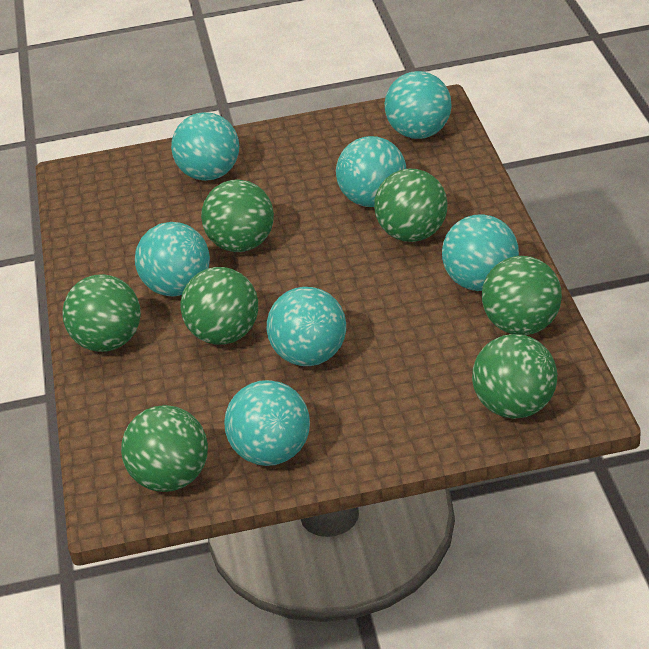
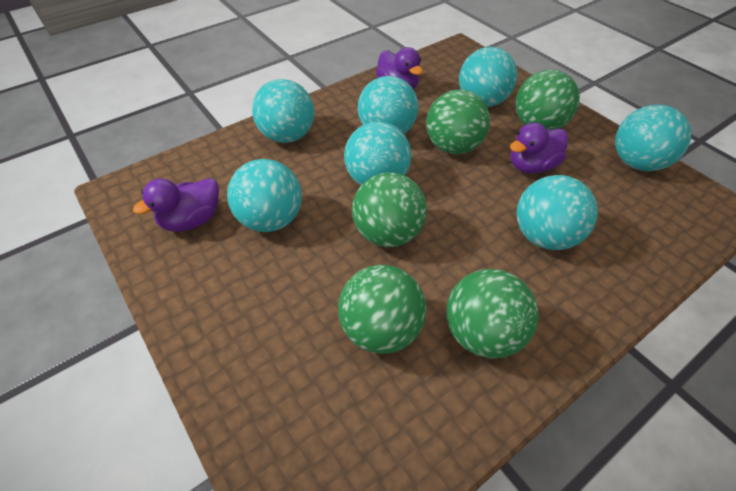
green ball: 7 -> 5
purple duck: 0 -> 3

